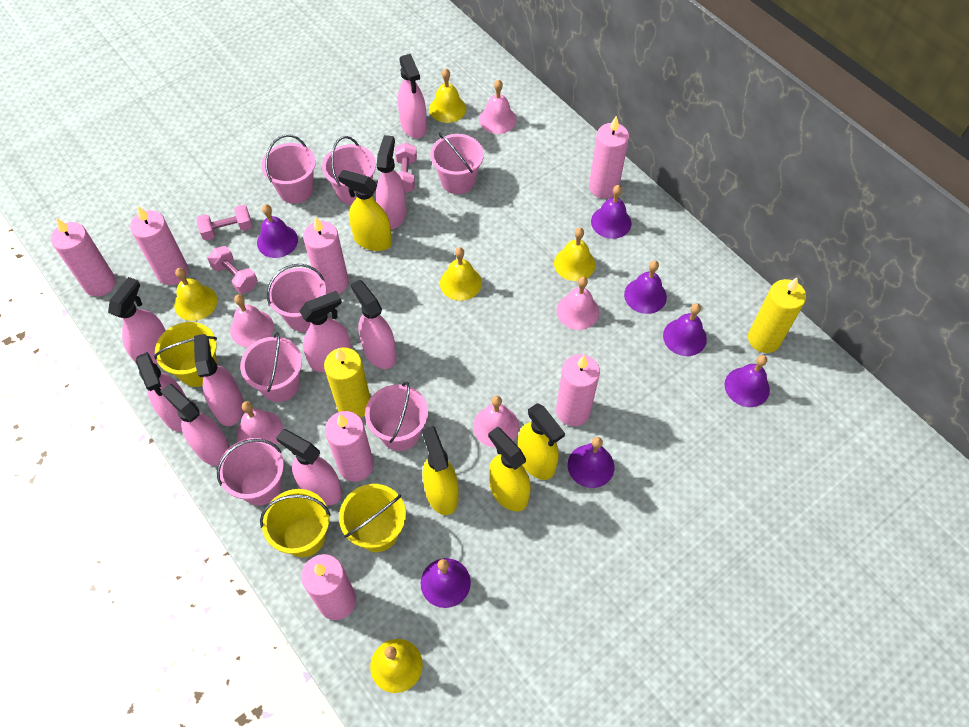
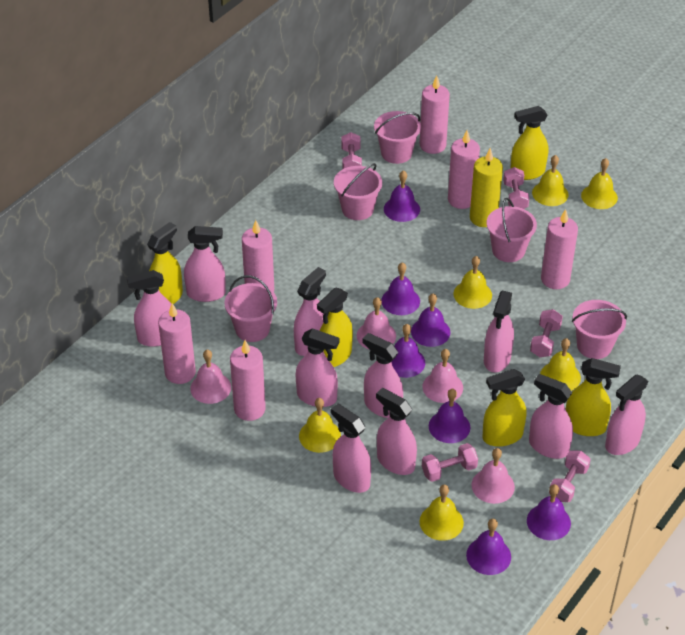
pink bell: 5 -> 4
pink bucket: 7 -> 5
pink candle: 7 -> 6
pink dumbbell: 3 -> 5
pink spray bottle: 9 -> 10
yellow bell: 5 -> 6
yellow bucket: 3 -> 0
yellow candle: 2 -> 1
yellow spray bottle: 4 -> 5

